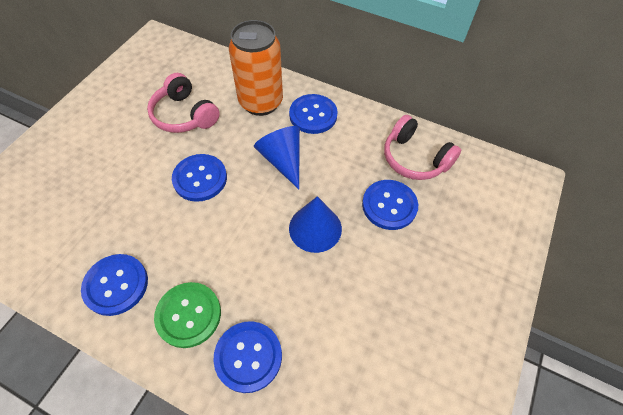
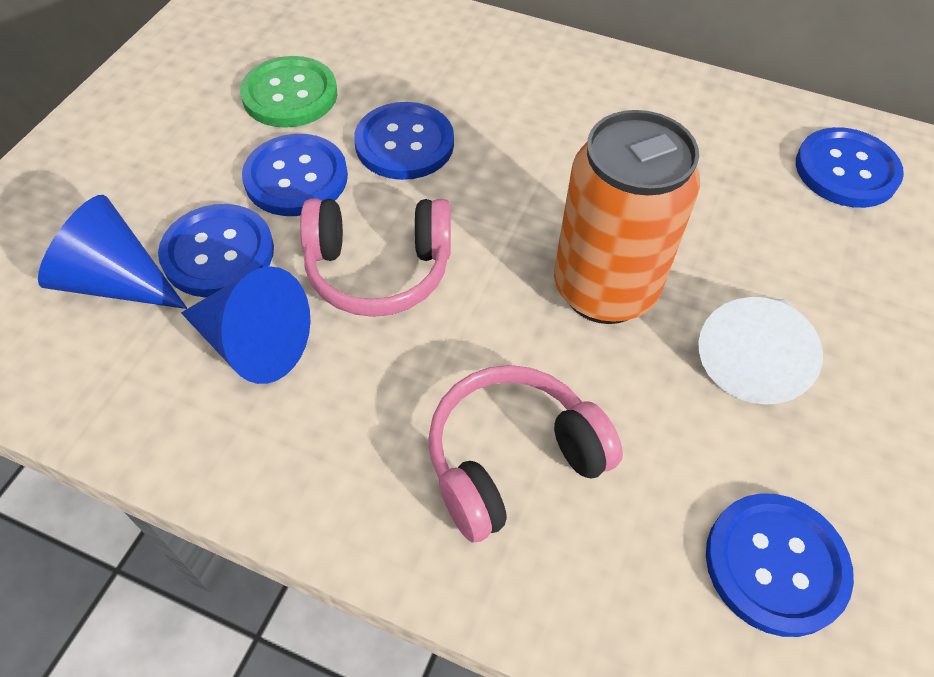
white cone: 0 -> 1

